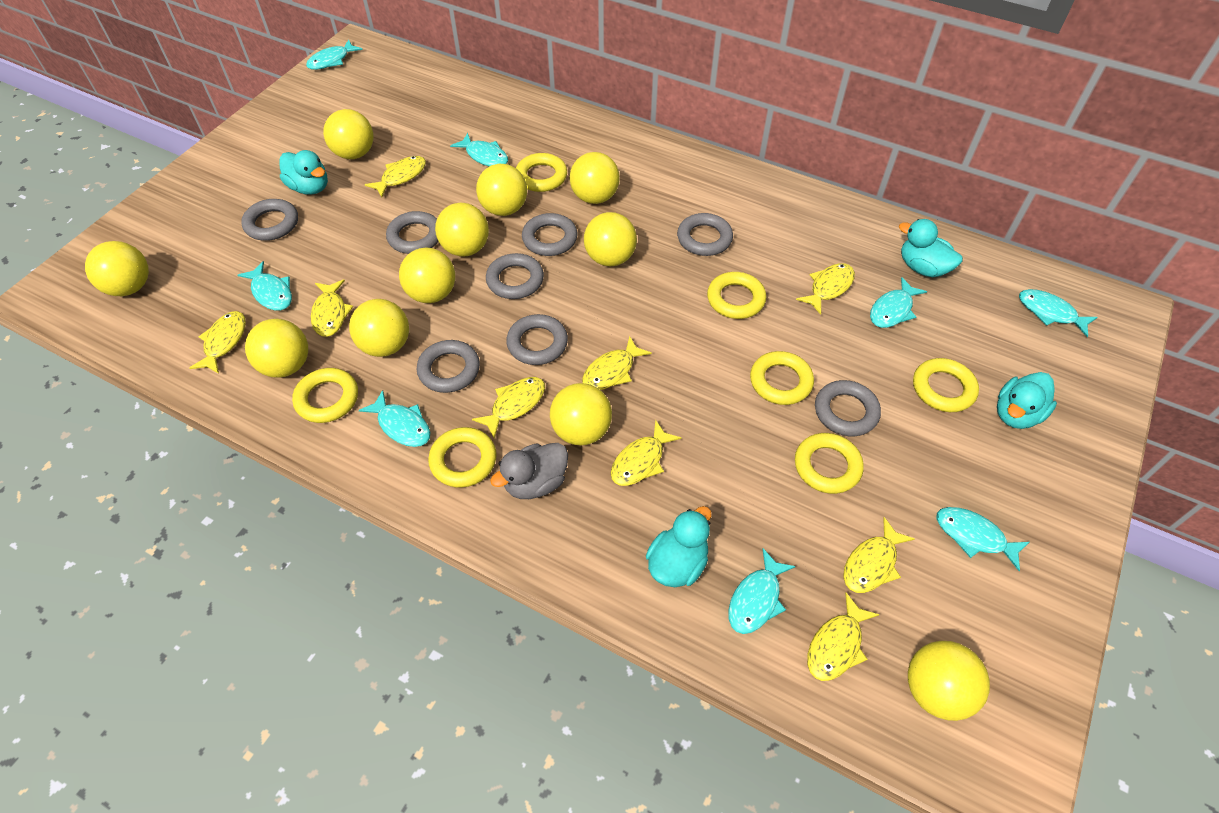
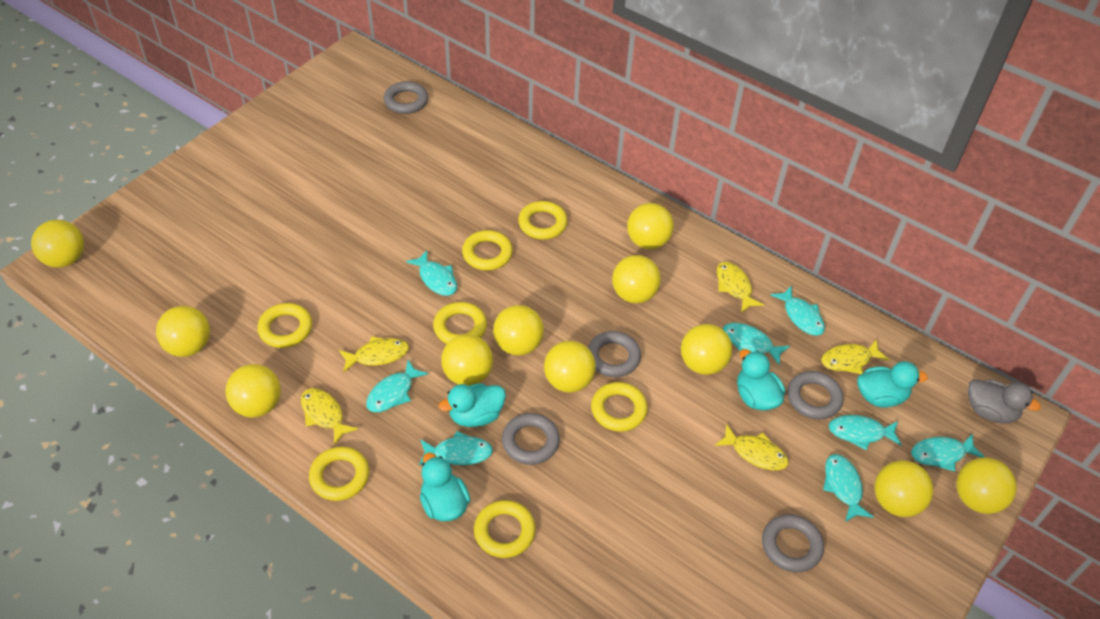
grey ring: 8 -> 5
yellow fish: 9 -> 5

